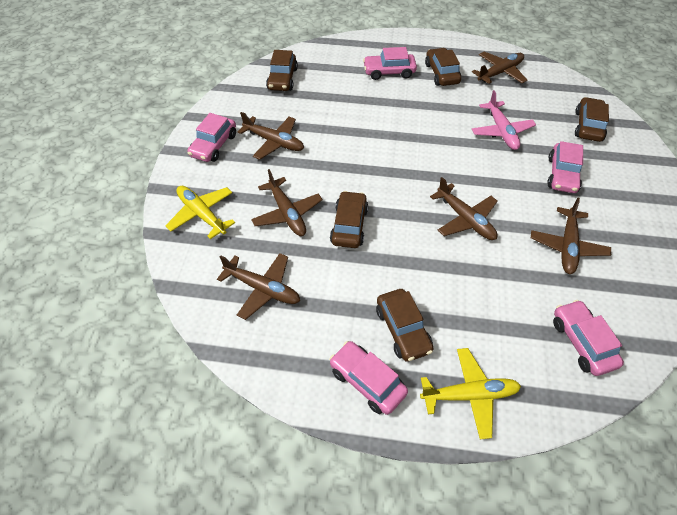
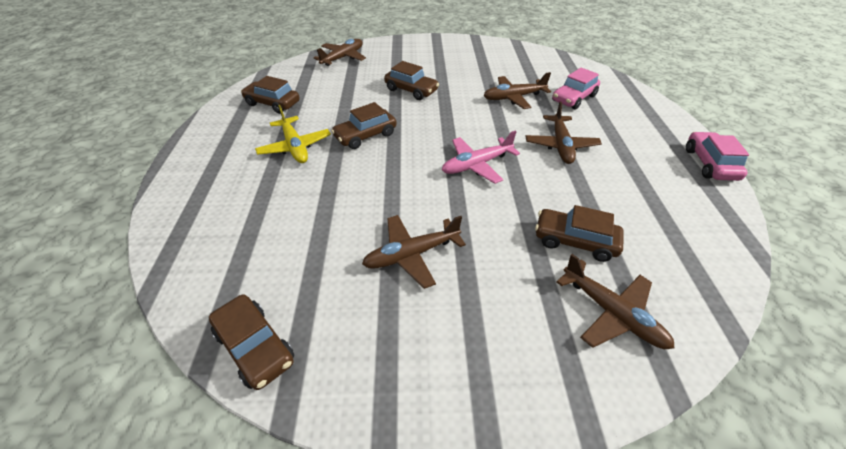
brown plane: 6 -> 5
pink car: 5 -> 2
yellow plane: 2 -> 1

